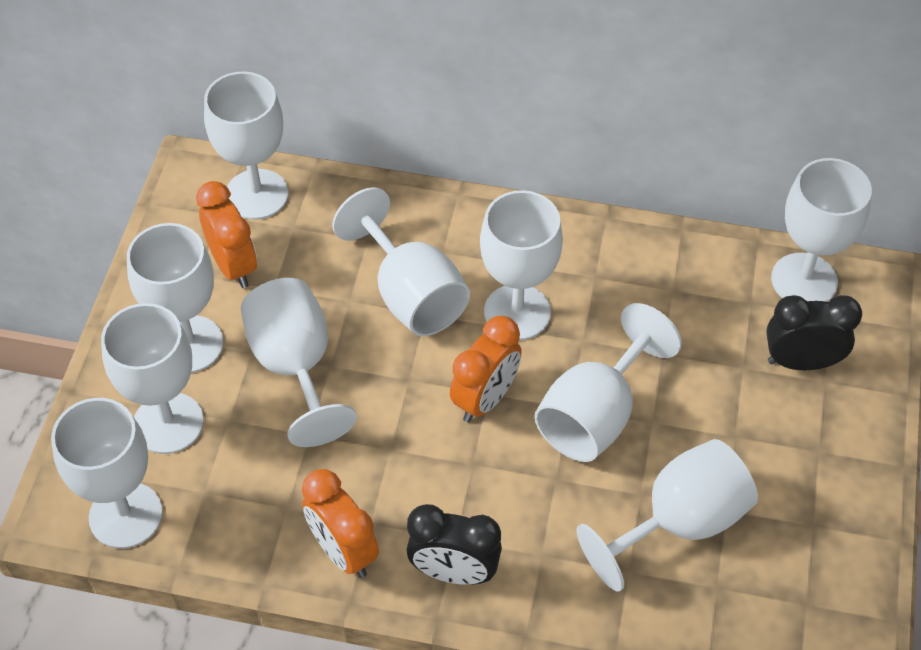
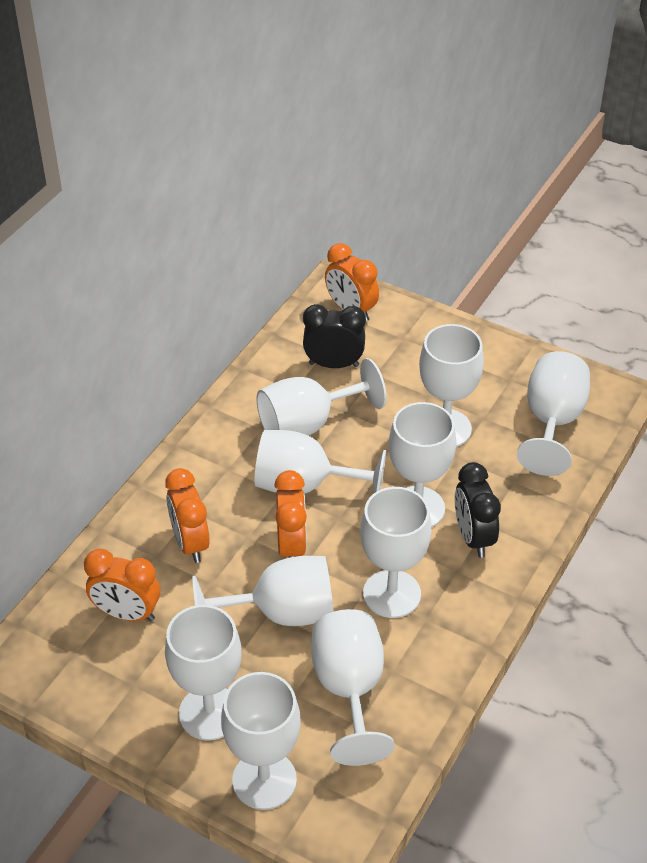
orange clock: 3 -> 4

